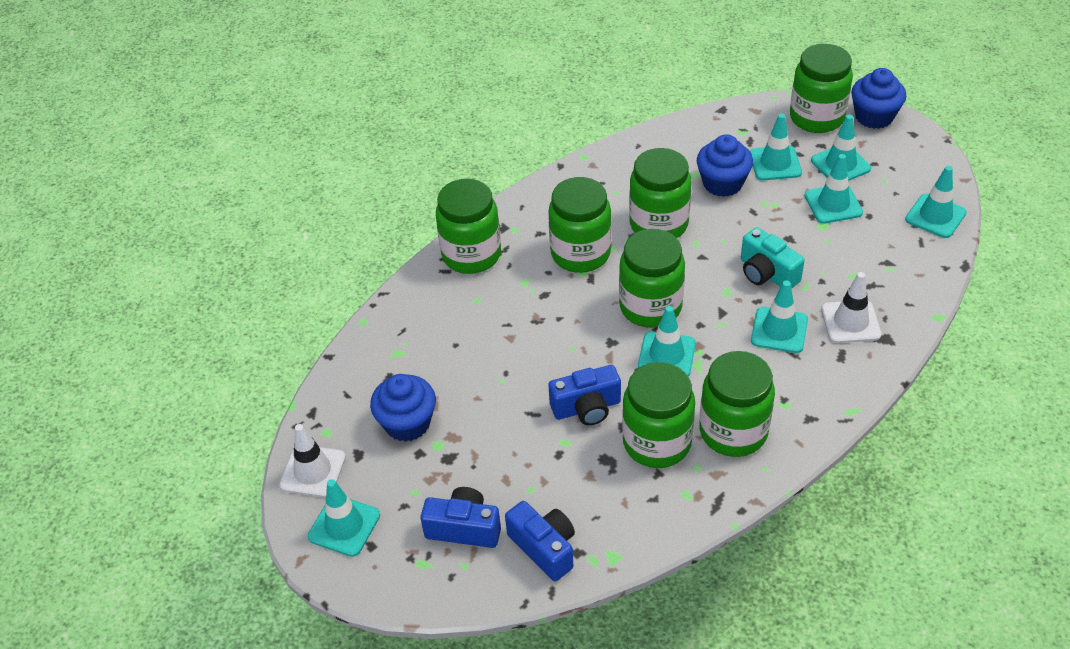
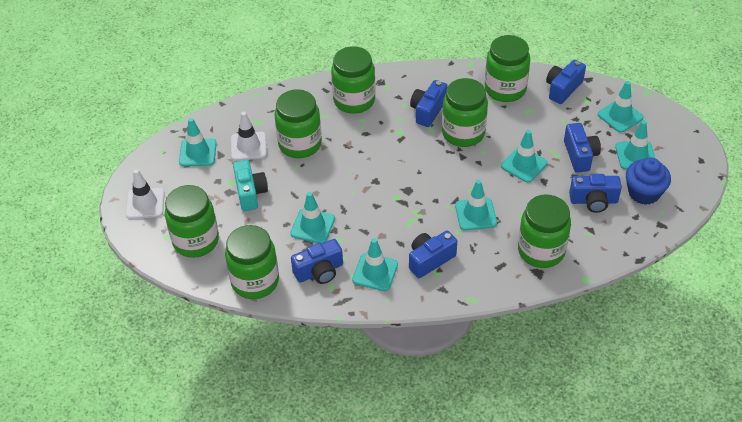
blue camera: 3 -> 6
blue cupcake: 3 -> 1

